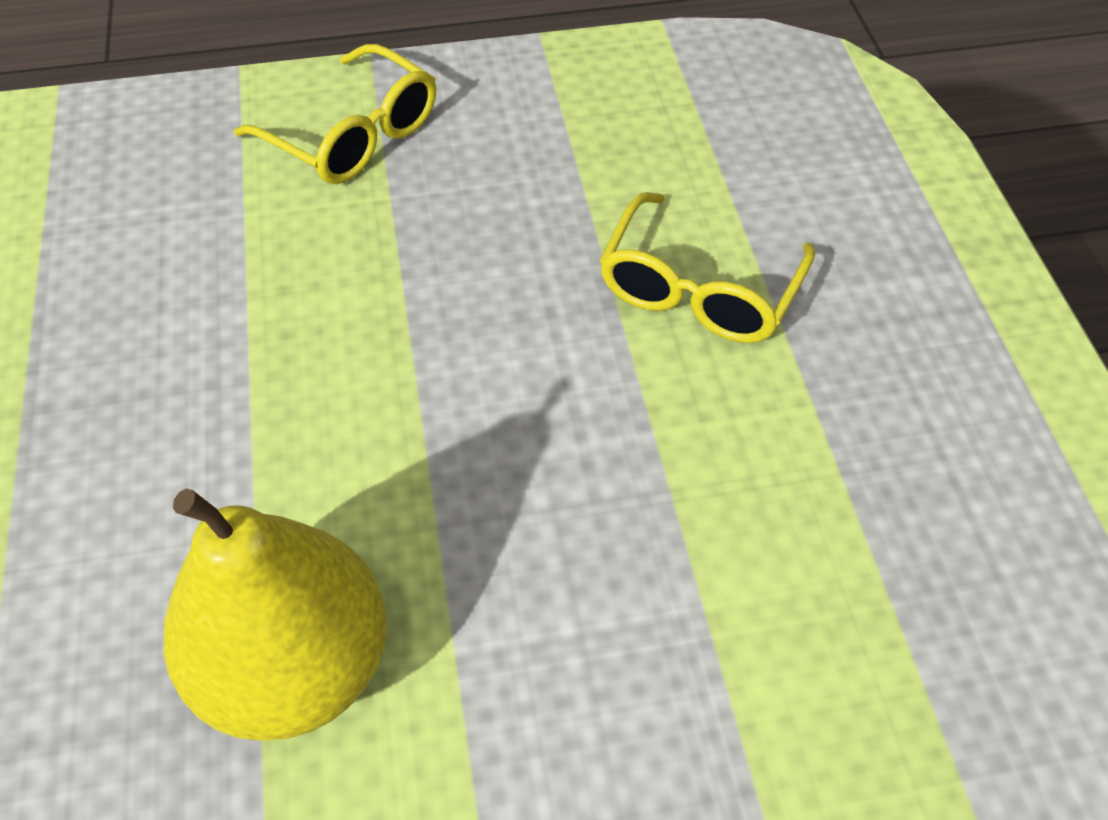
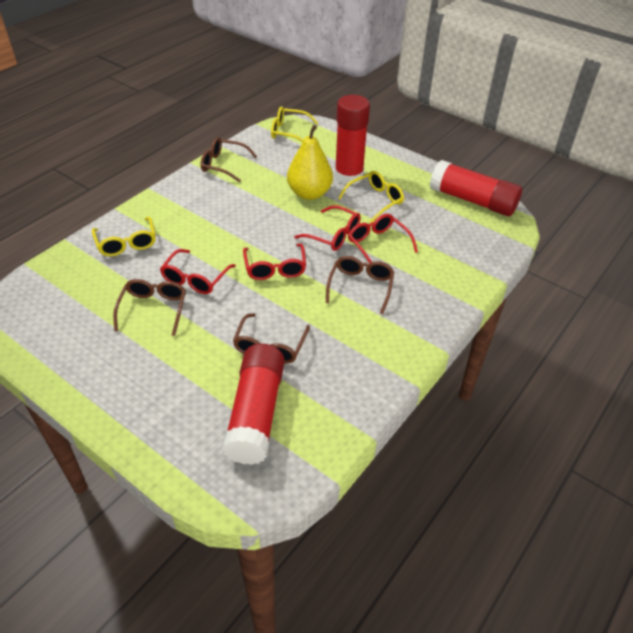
brown glasses: 0 -> 4
red glasses: 0 -> 4
red glue stick: 0 -> 3
yellow glasses: 2 -> 3

